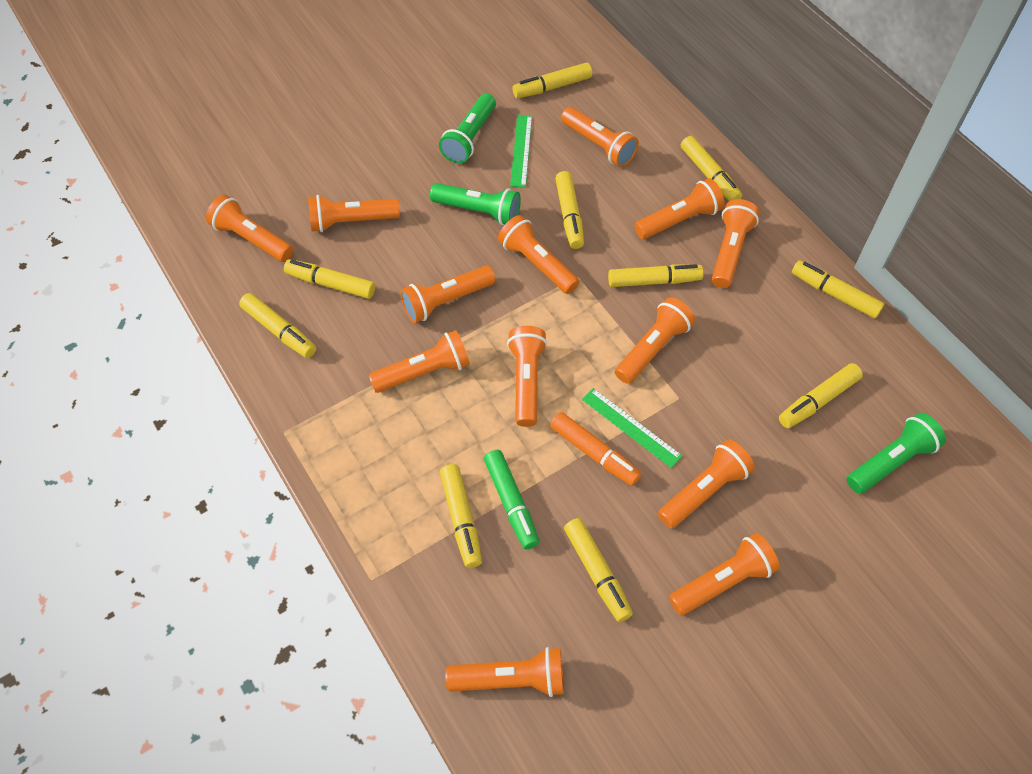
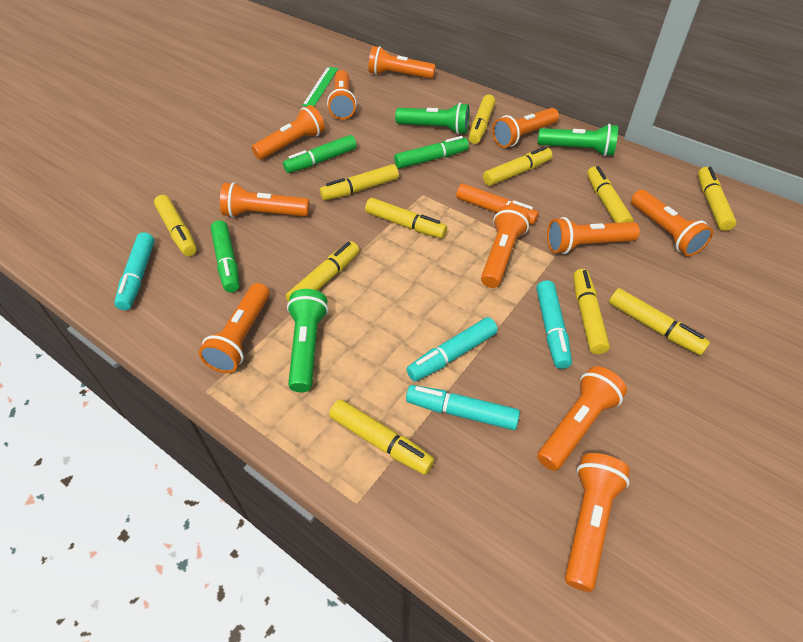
green marker: 1 -> 3
green ruler: 2 -> 1
orange flashlight: 13 -> 11
turquoise marker: 0 -> 4
yellow marker: 10 -> 11

